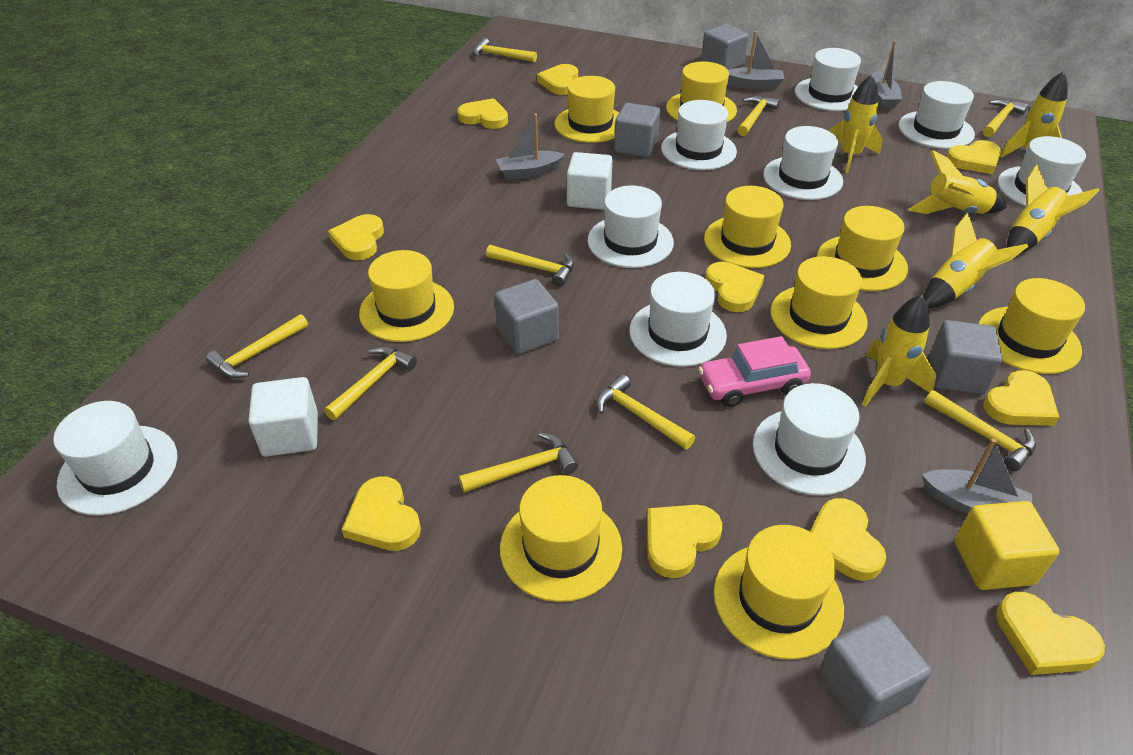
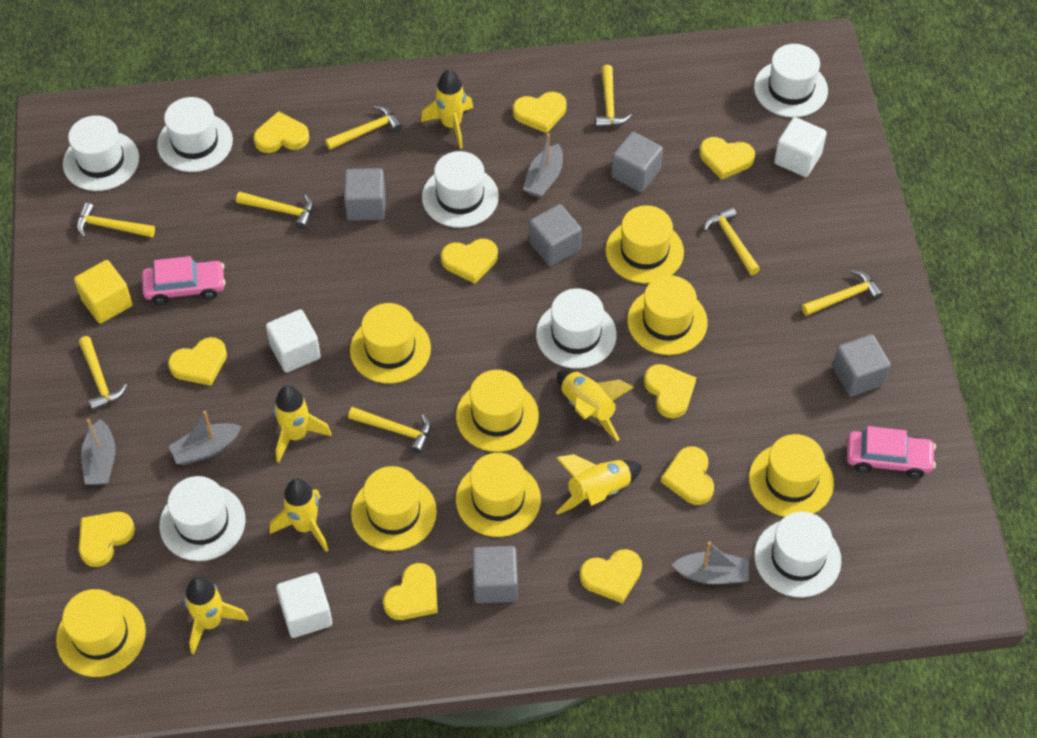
pink car: 1 -> 2
white cube: 2 -> 3
white hat: 9 -> 7
yellow hammer: 9 -> 8
yellow hat: 9 -> 8

